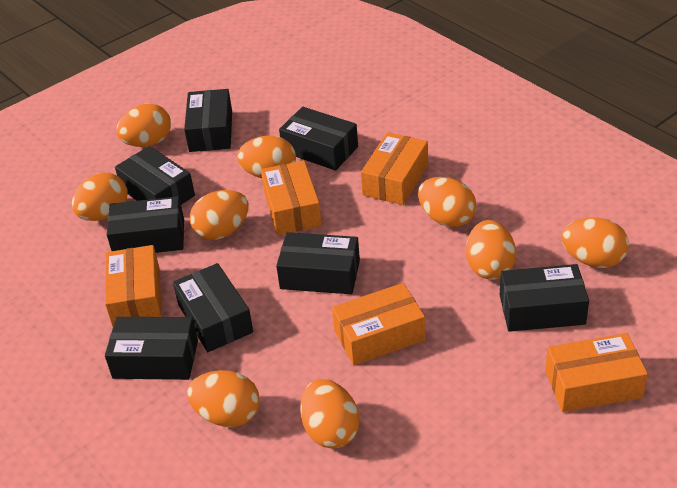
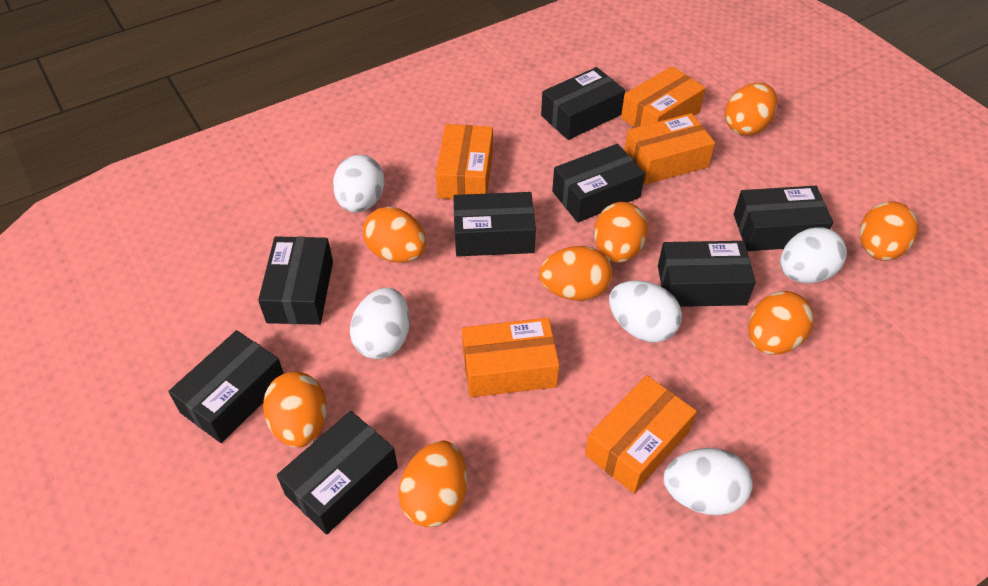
orange egg: 9 -> 8
white egg: 0 -> 5

